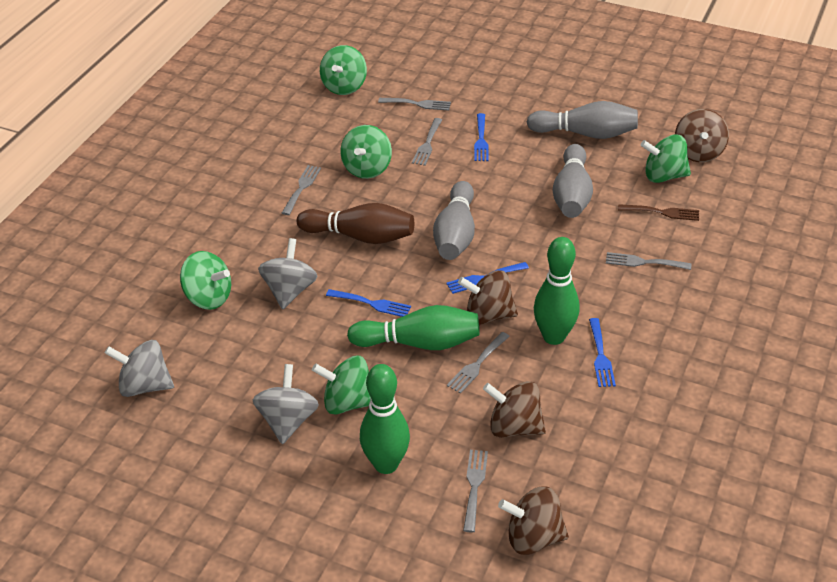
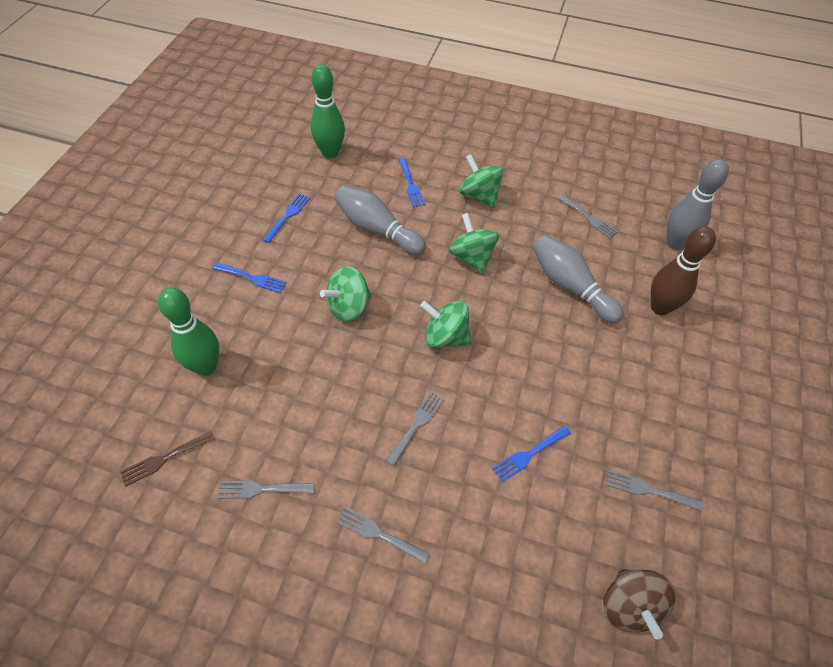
brown spinning top: 4 -> 1
green bowling pin: 3 -> 2
green spinning top: 5 -> 4
grey fork: 6 -> 5
grey spinning top: 3 -> 0

